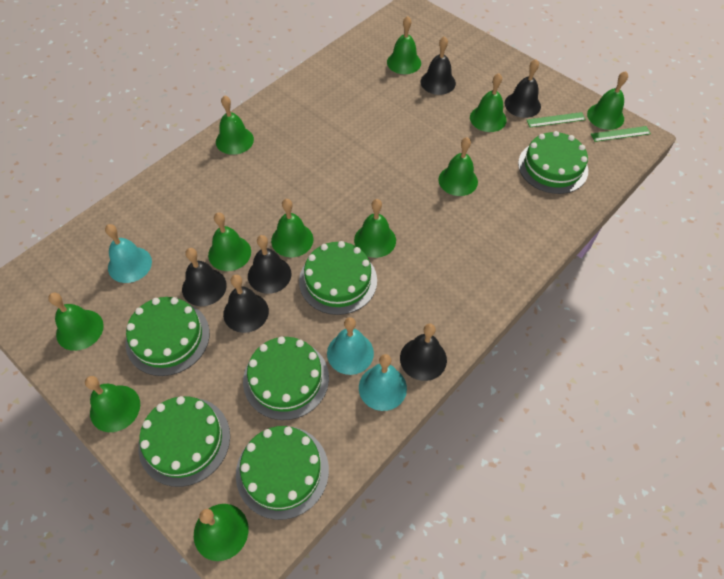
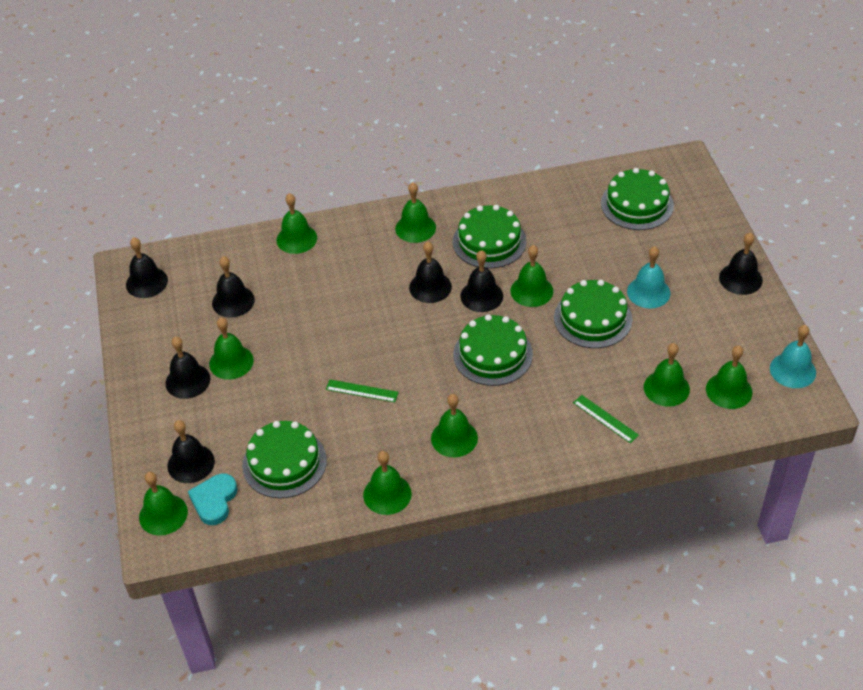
black bell: 6 -> 7
green bell: 11 -> 9
green cake: 6 -> 5
turquoise bell: 3 -> 2
turquoise heart: 0 -> 1

